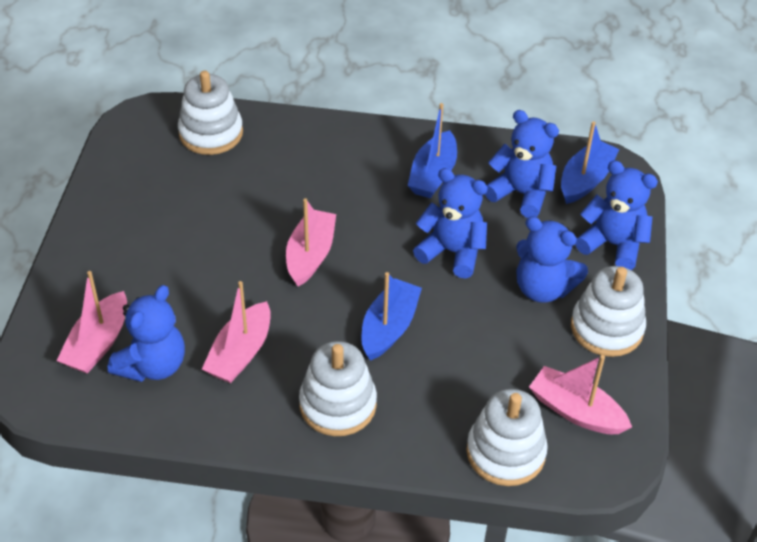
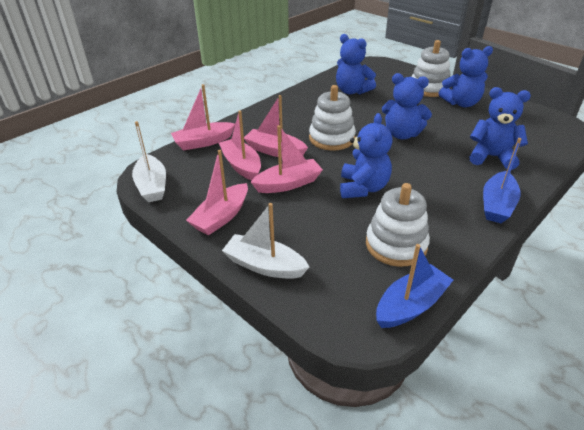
blue boat: 3 -> 2
pink boat: 4 -> 5
white boat: 0 -> 2
white stacking toy: 4 -> 3

